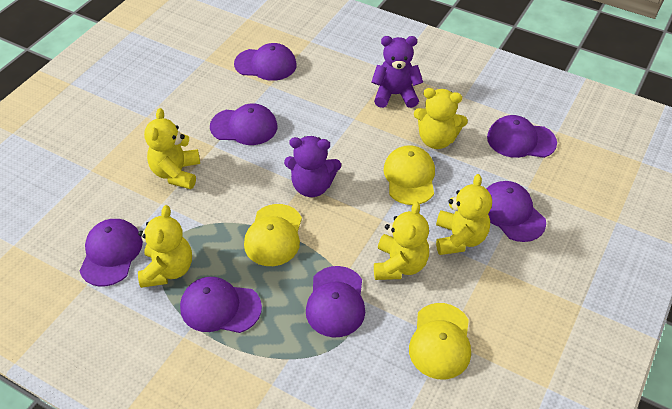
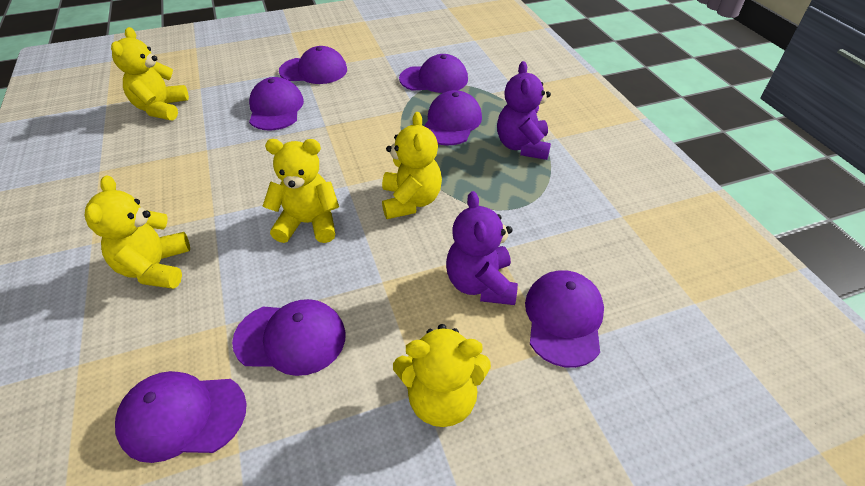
yellow cap: 3 -> 0

